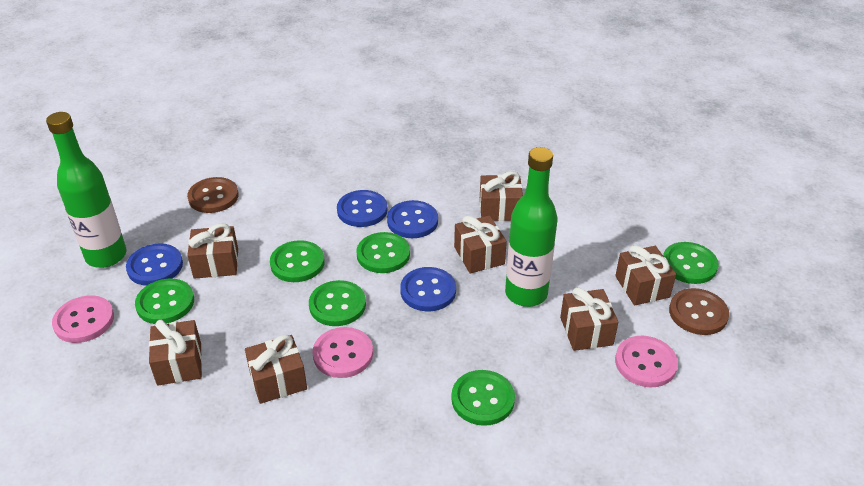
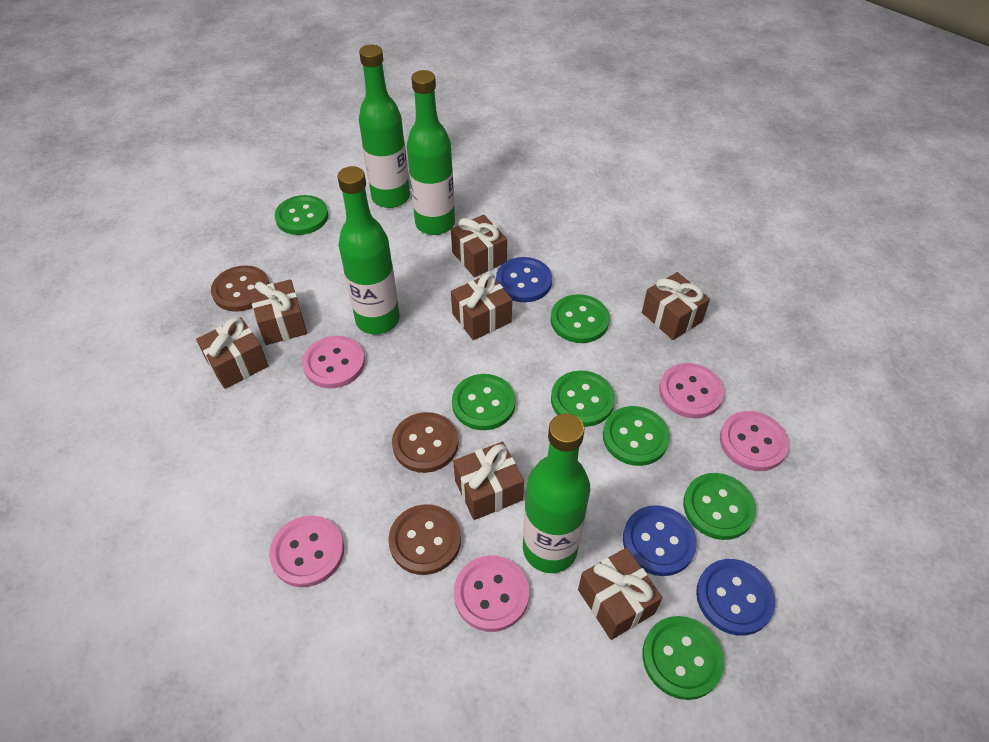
blue button: 4 -> 3
brown button: 2 -> 3
green bottle: 2 -> 4
green button: 6 -> 7
pink button: 3 -> 5

